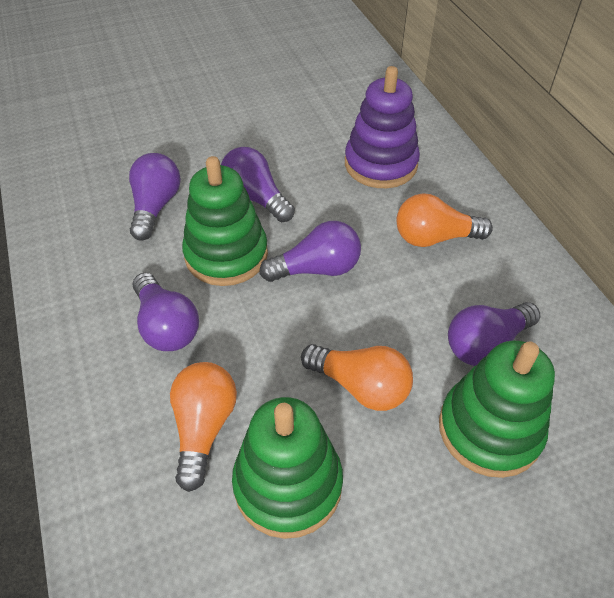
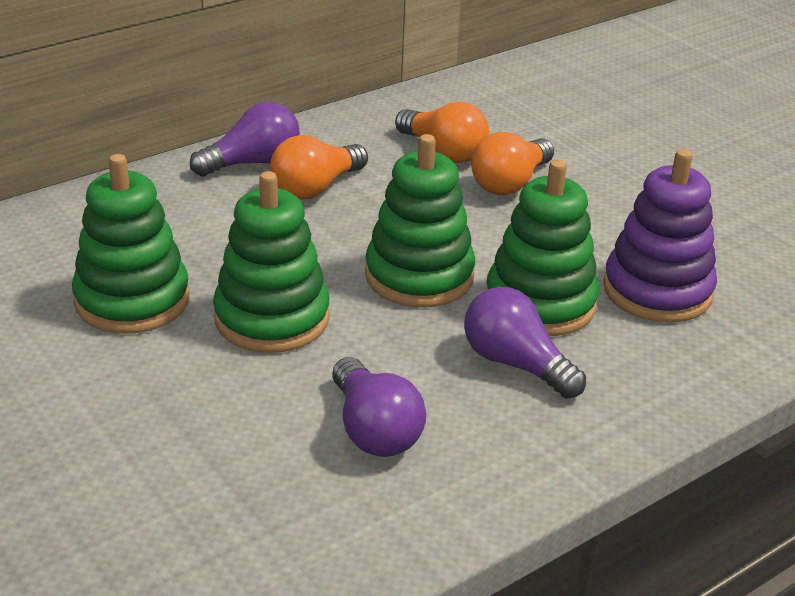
green stacking toy: 3 -> 4
purple light bulb: 5 -> 3

